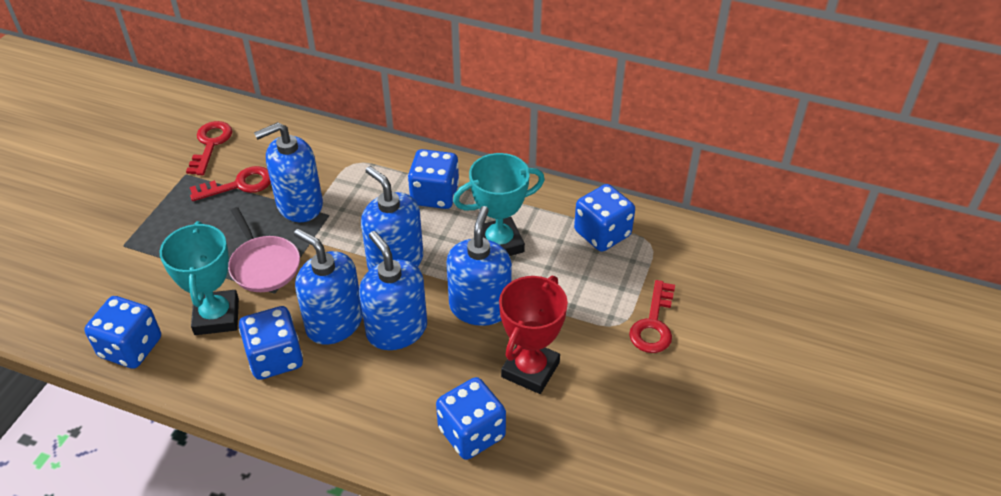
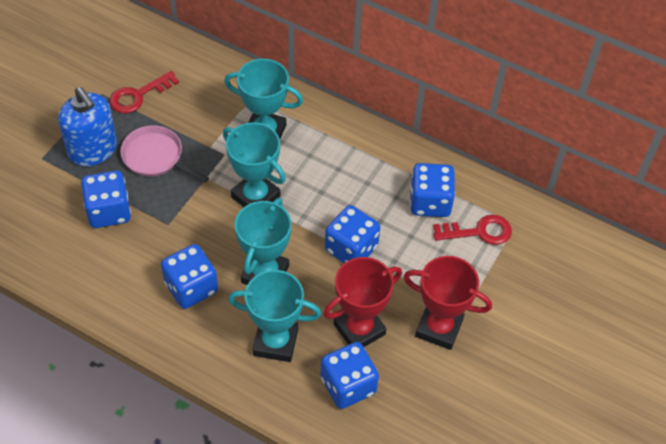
blue soap dispenser: 5 -> 1
red key: 3 -> 2
red trophy: 1 -> 2
turquoise trophy: 2 -> 4

